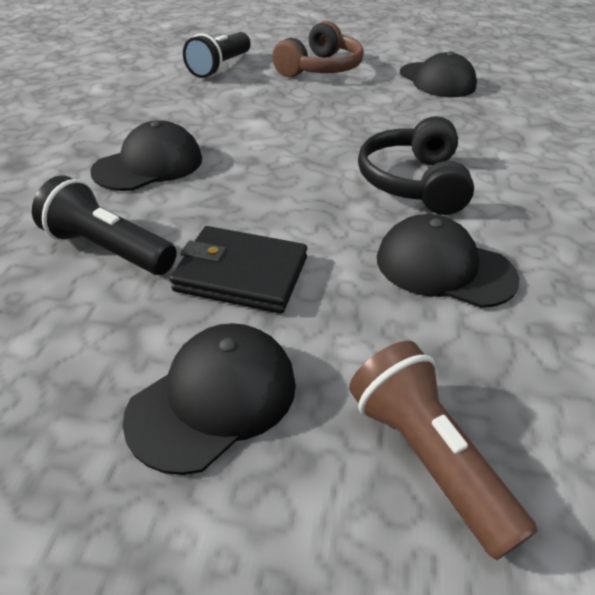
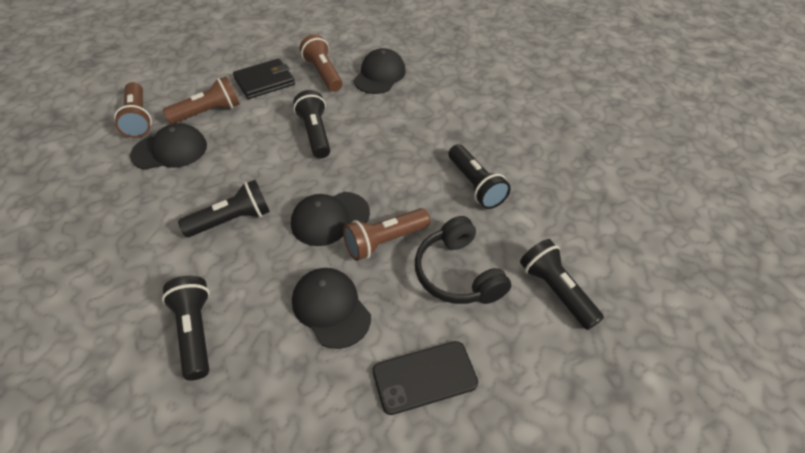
black flashlight: 2 -> 5
black phone: 0 -> 1
brown flashlight: 1 -> 4
brown headphones: 1 -> 0

